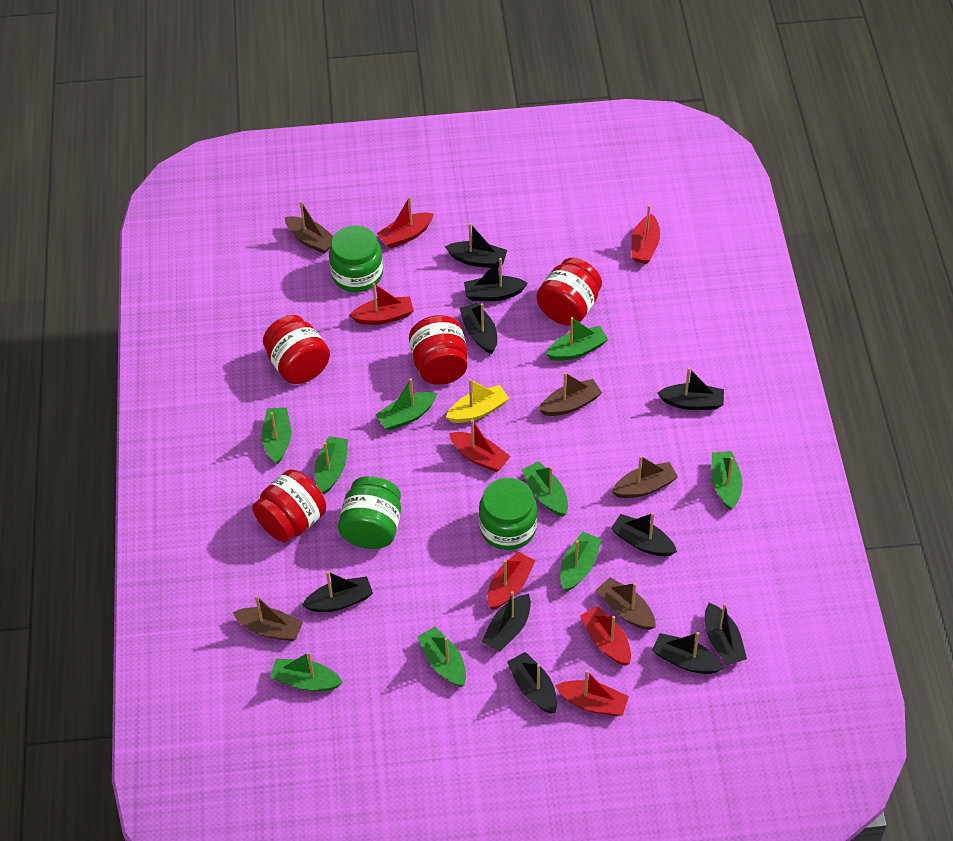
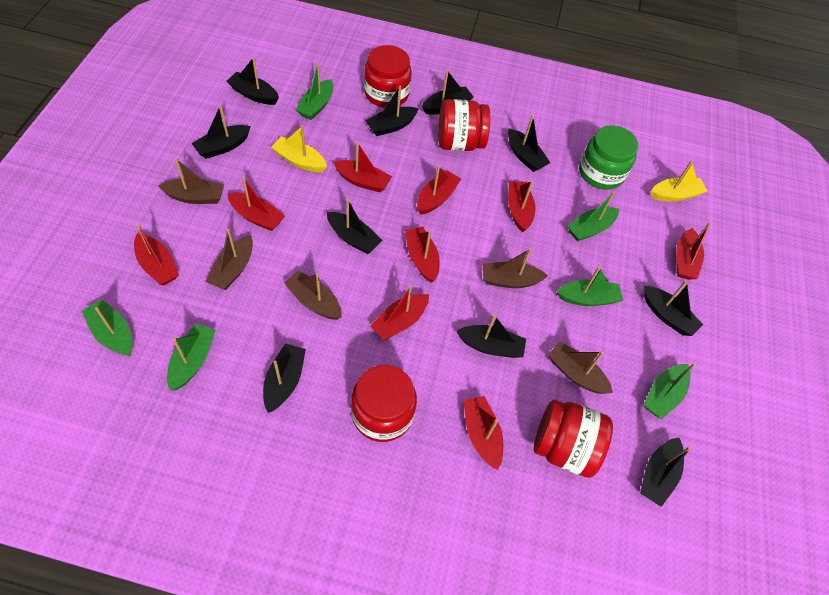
green boat: 9 -> 6
green jar: 3 -> 1
red boat: 7 -> 9
yellow boat: 1 -> 2

